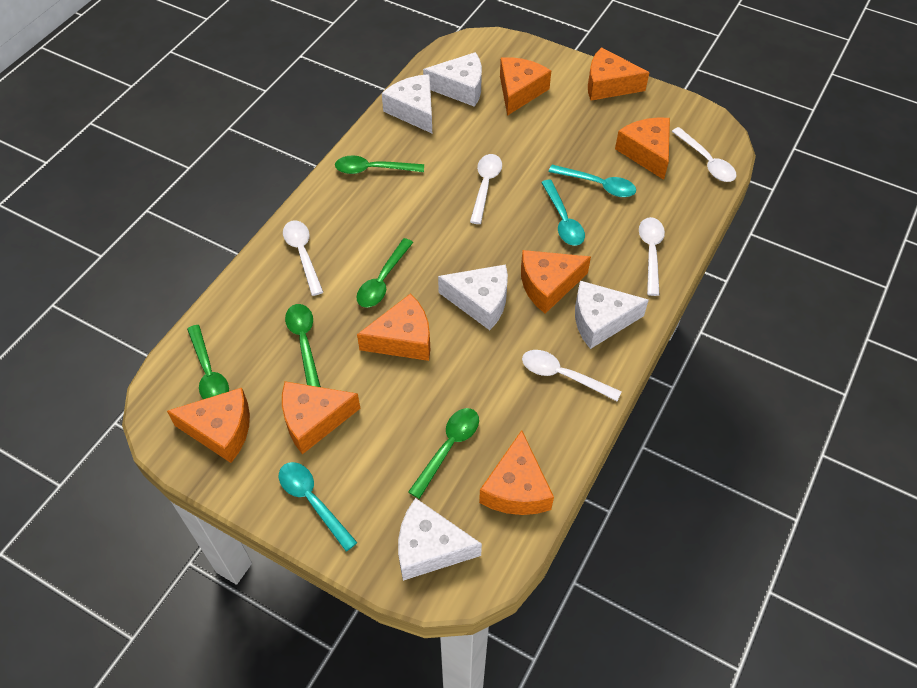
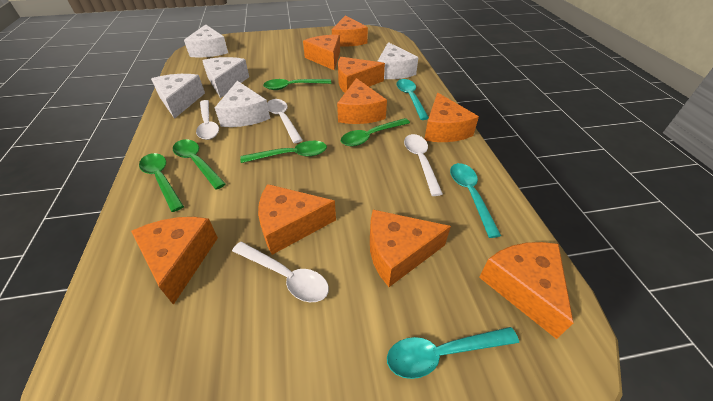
orange cheese: 8 -> 9
white spoon: 5 -> 4

